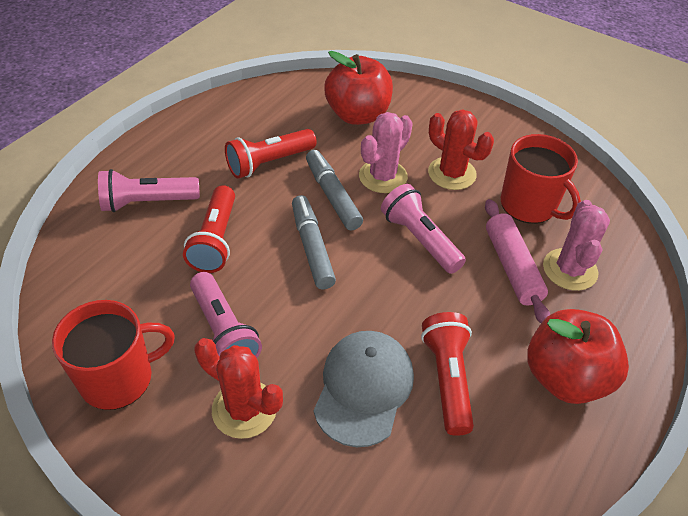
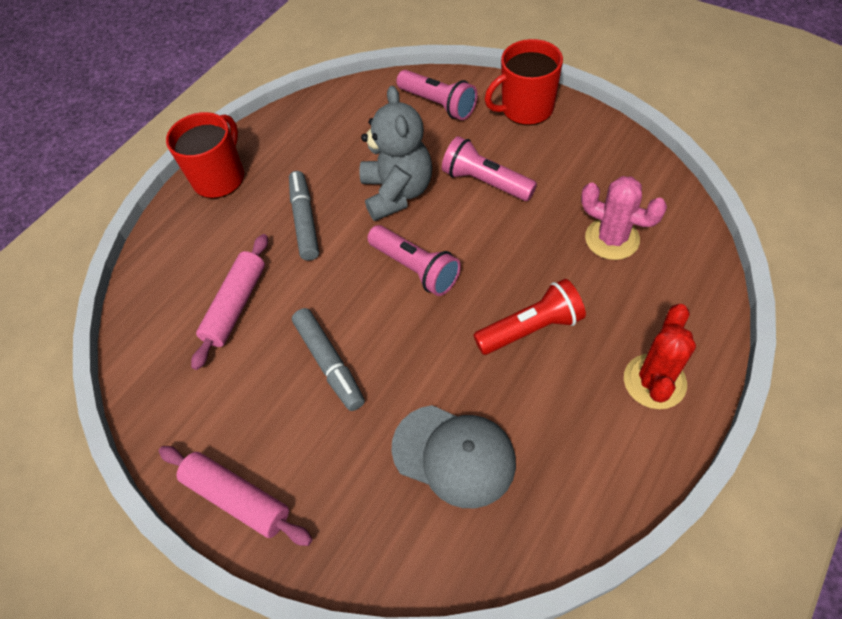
grey teddy bear: 0 -> 1
pink cactus: 2 -> 1
pink rolling pin: 1 -> 2
red apple: 2 -> 0
red cactus: 2 -> 1
red flashlight: 3 -> 1

